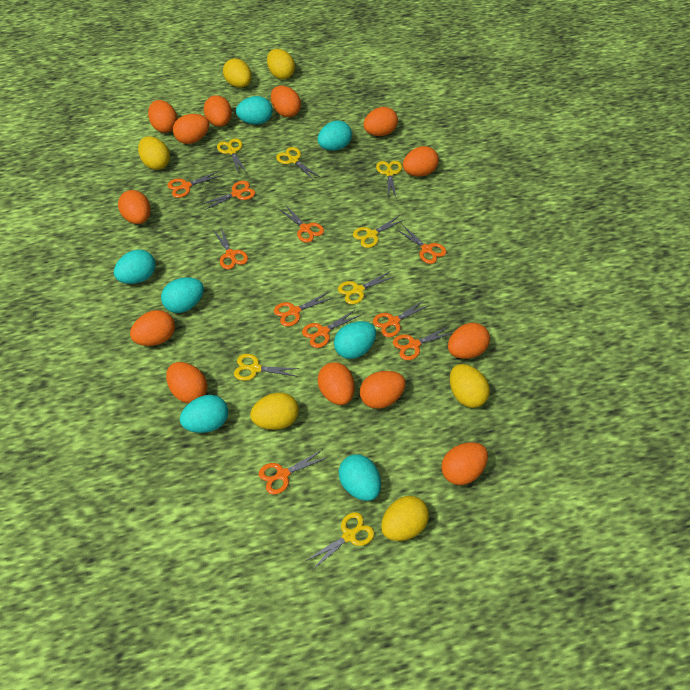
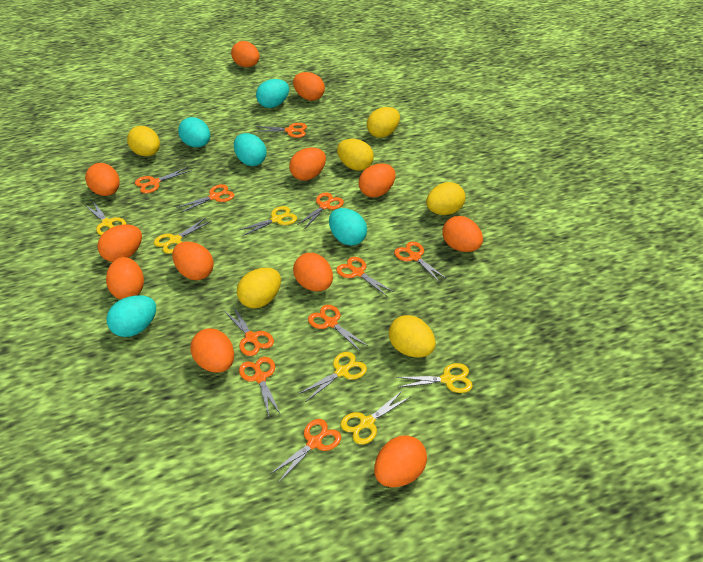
orange egg: 13 -> 12
turquoise egg: 7 -> 5
yellow scissors: 7 -> 6

